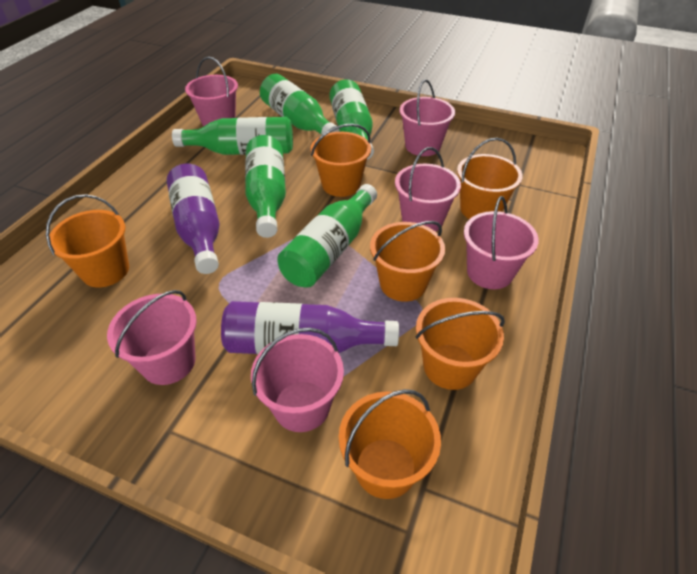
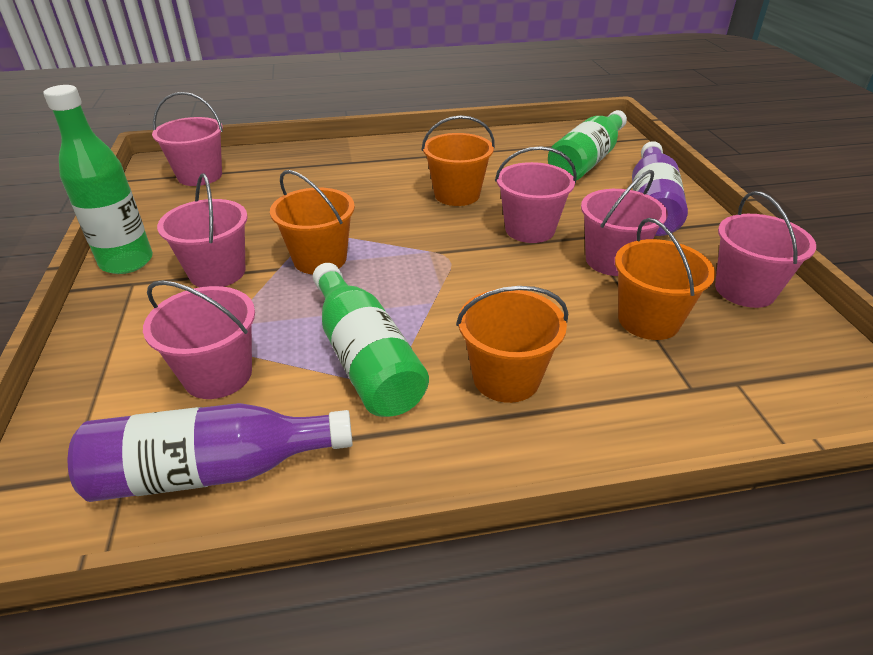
green bottle: 5 -> 3
orange bucket: 6 -> 4

